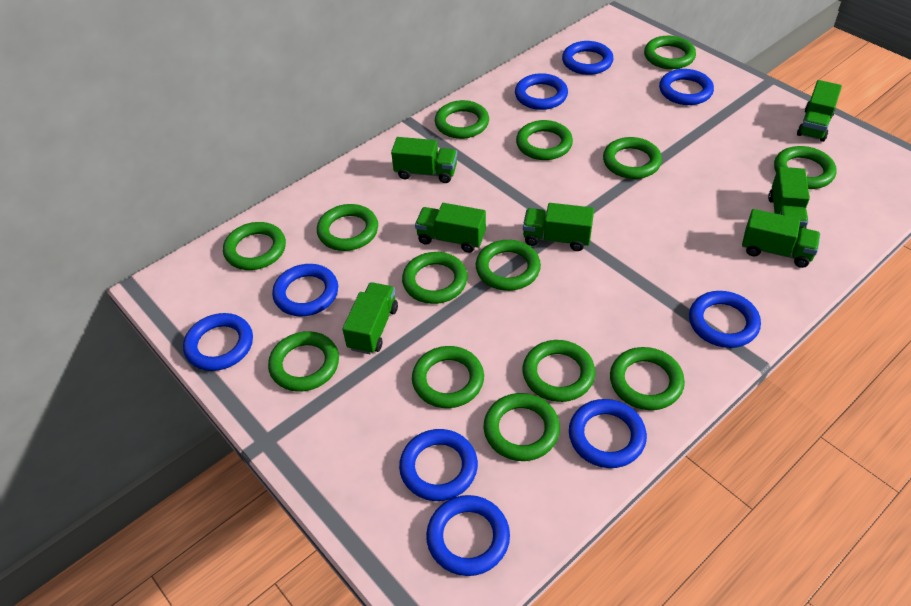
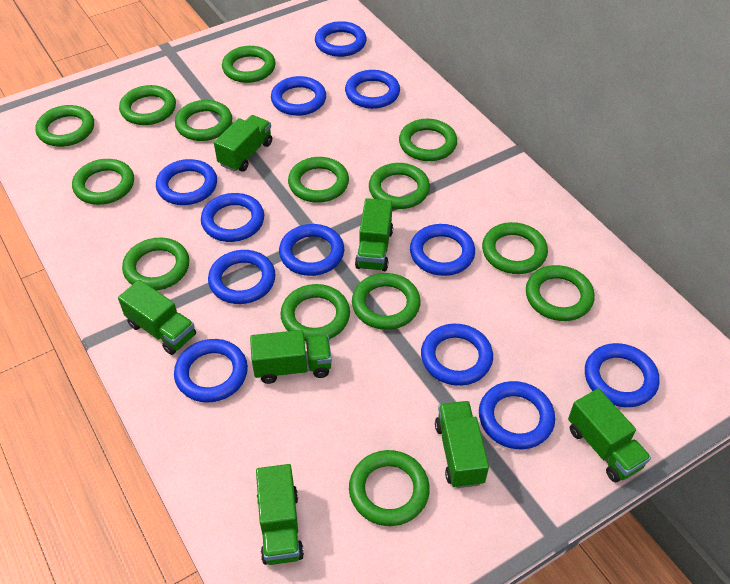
blue ring: 9 -> 12

